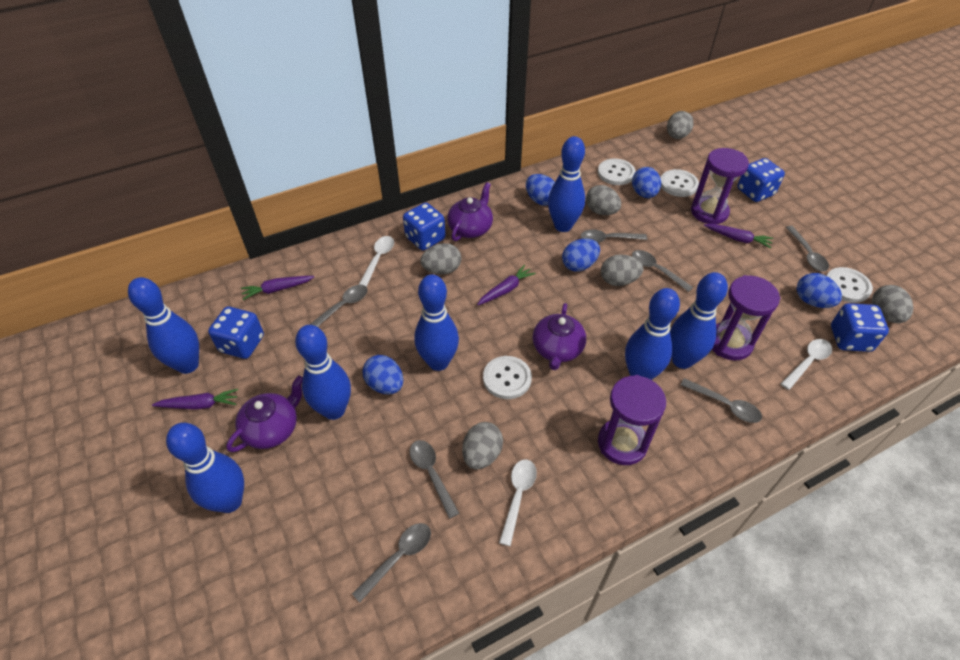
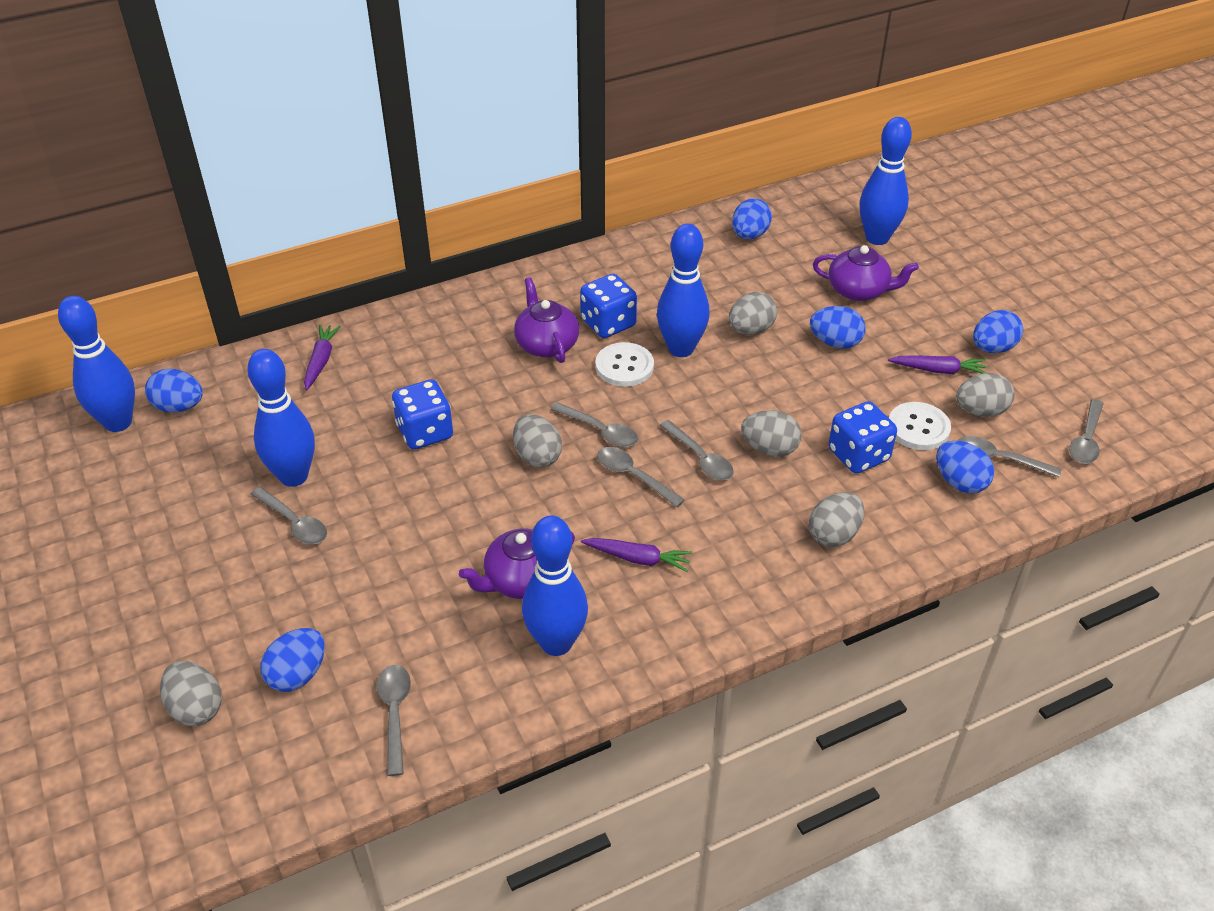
blue bowling pin: 7 -> 5
blue dice: 4 -> 3
blue egg: 5 -> 6
purple carrot: 4 -> 3
purple hourglass: 3 -> 0
white button: 4 -> 2
white spoon: 3 -> 0

